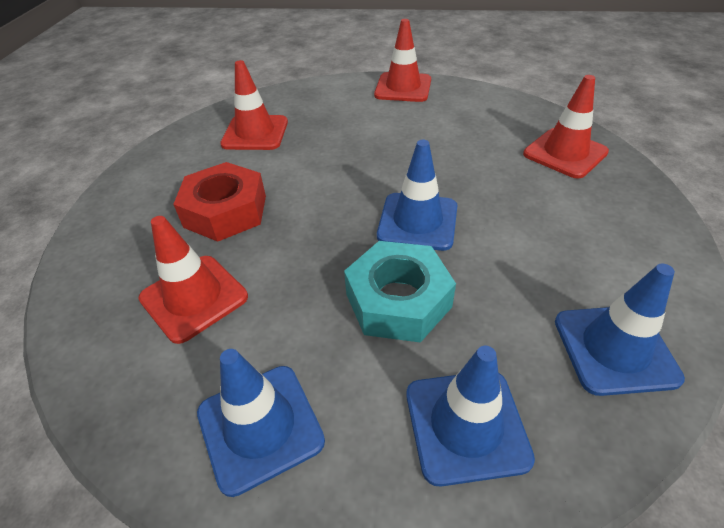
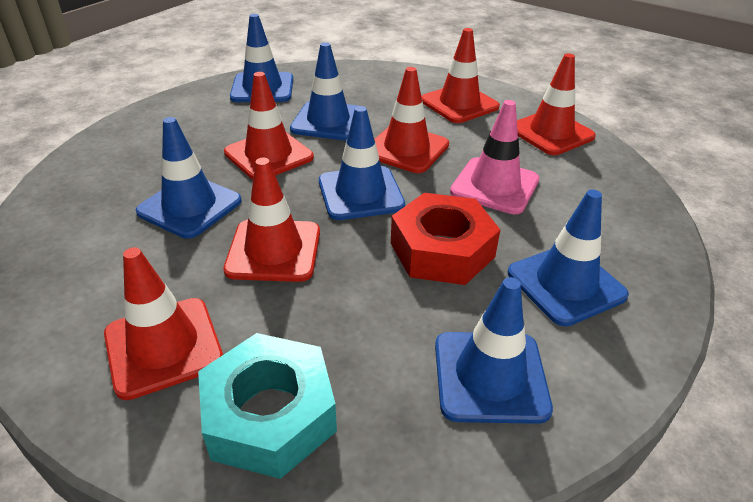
blue traffic cone: 4 -> 6
pink traffic cone: 0 -> 1
red traffic cone: 4 -> 6

